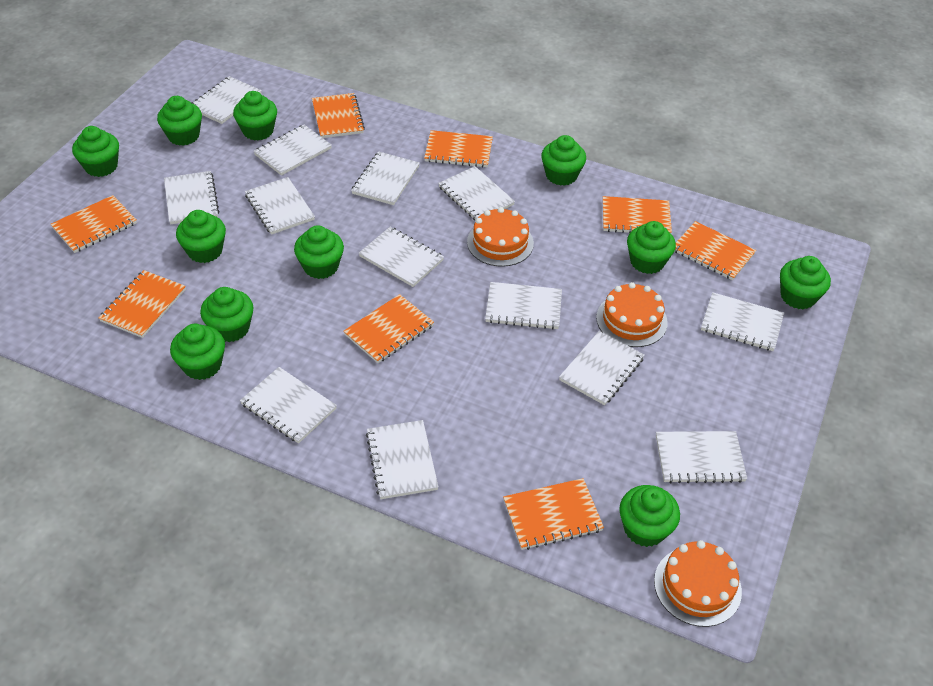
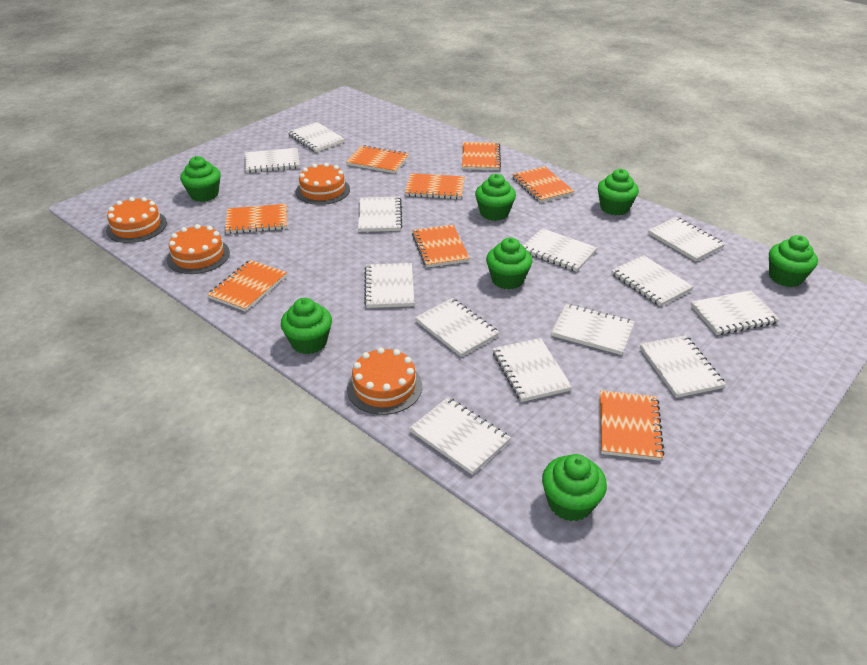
green cupcake: 11 -> 7
orange cake: 3 -> 4

